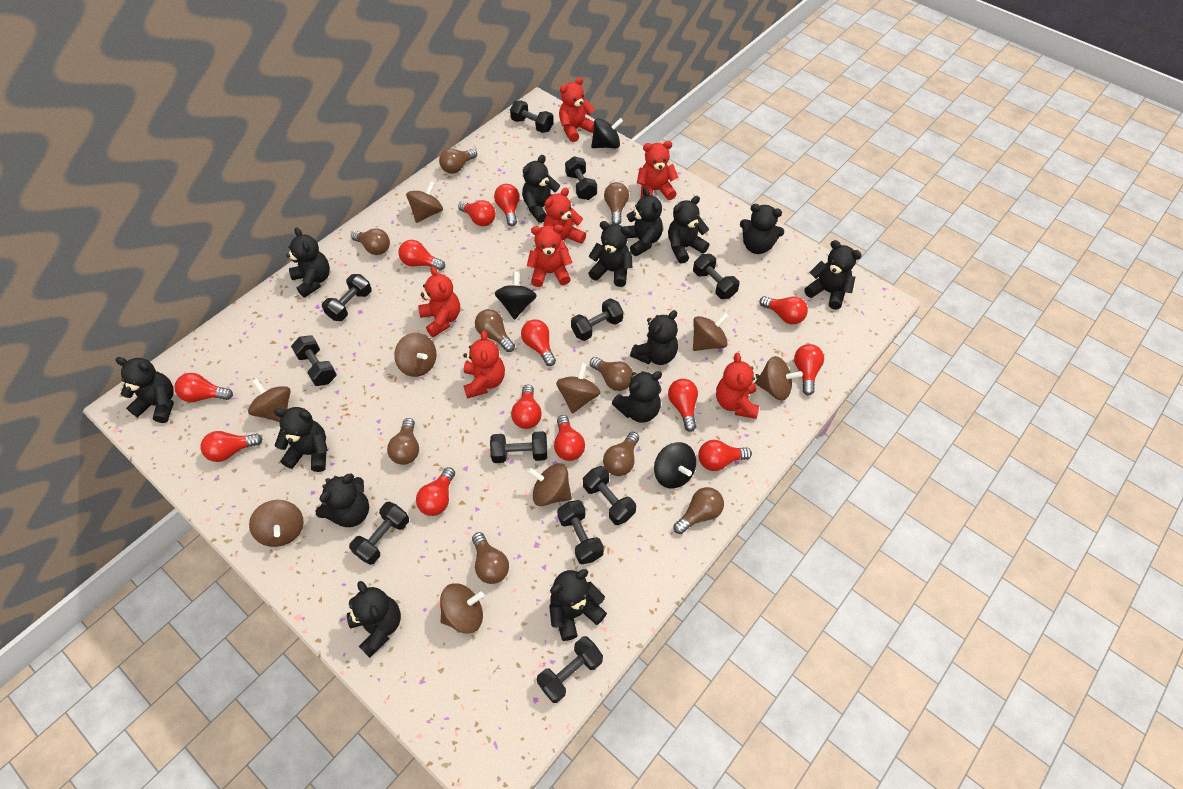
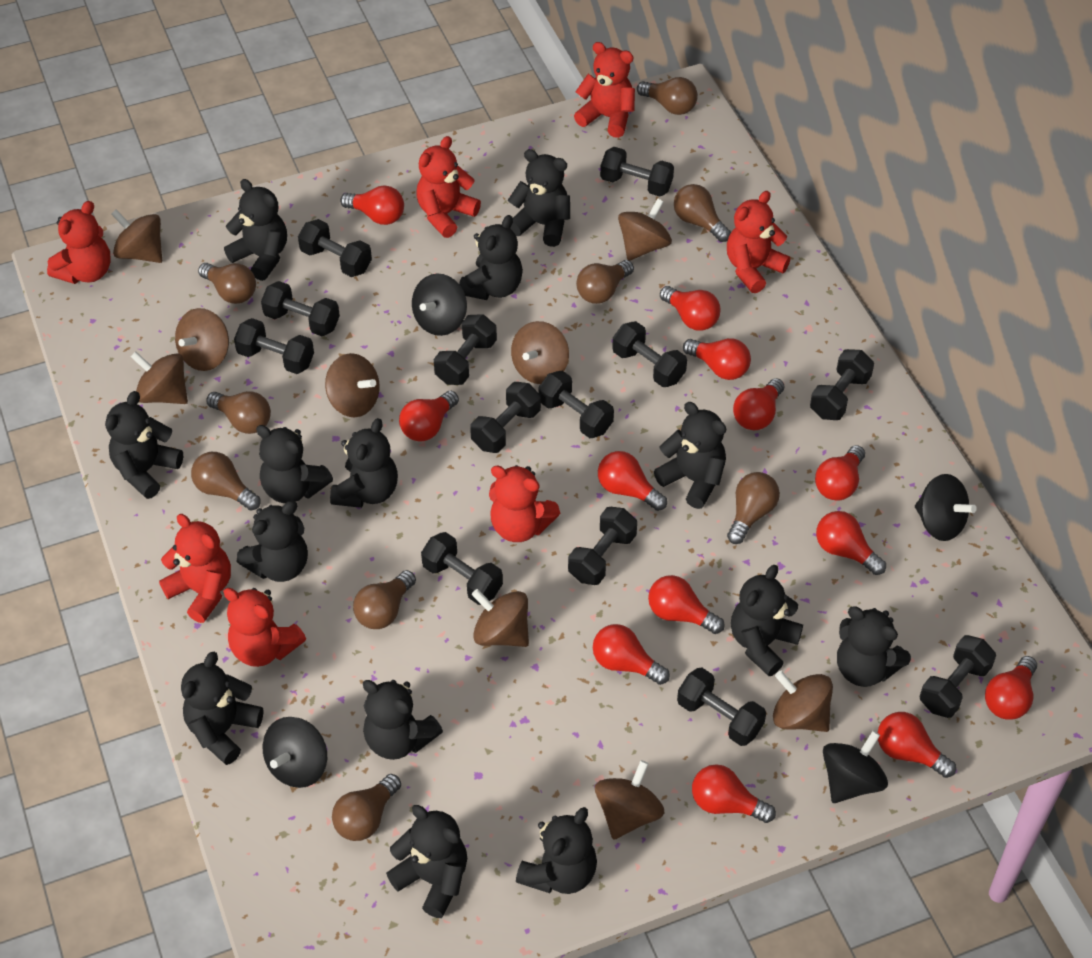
black dumbbell: 11 -> 13
black spinning top: 3 -> 4

